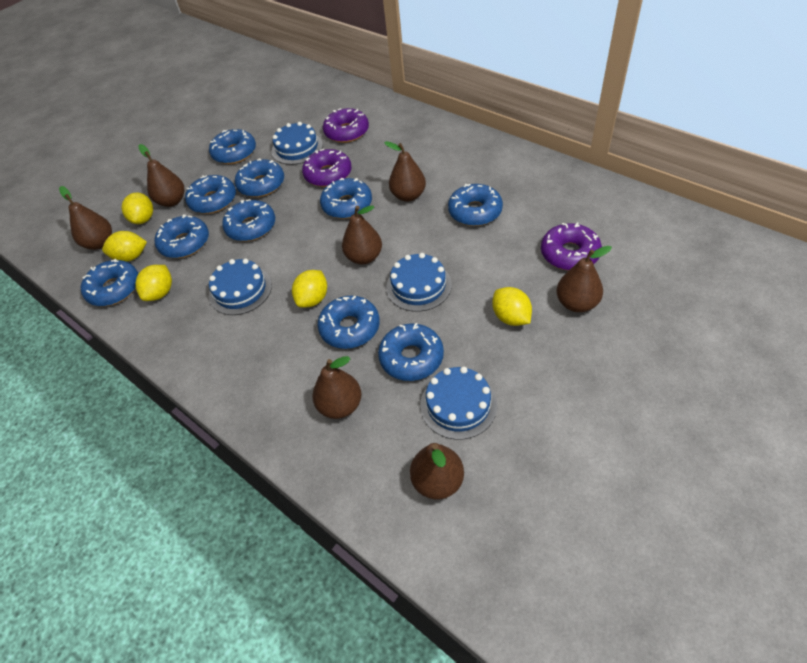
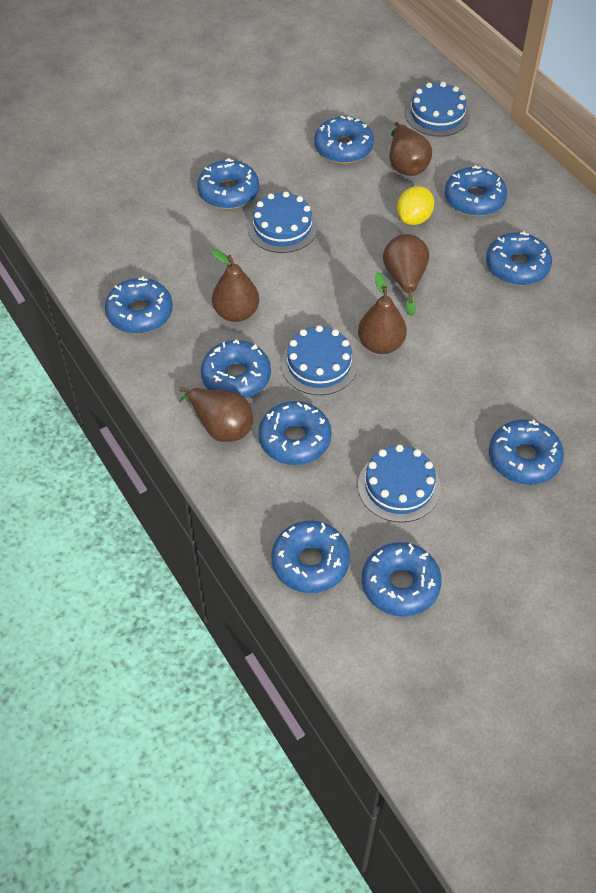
brown pear: 7 -> 5
purple donut: 3 -> 0
yellow lemon: 5 -> 1

